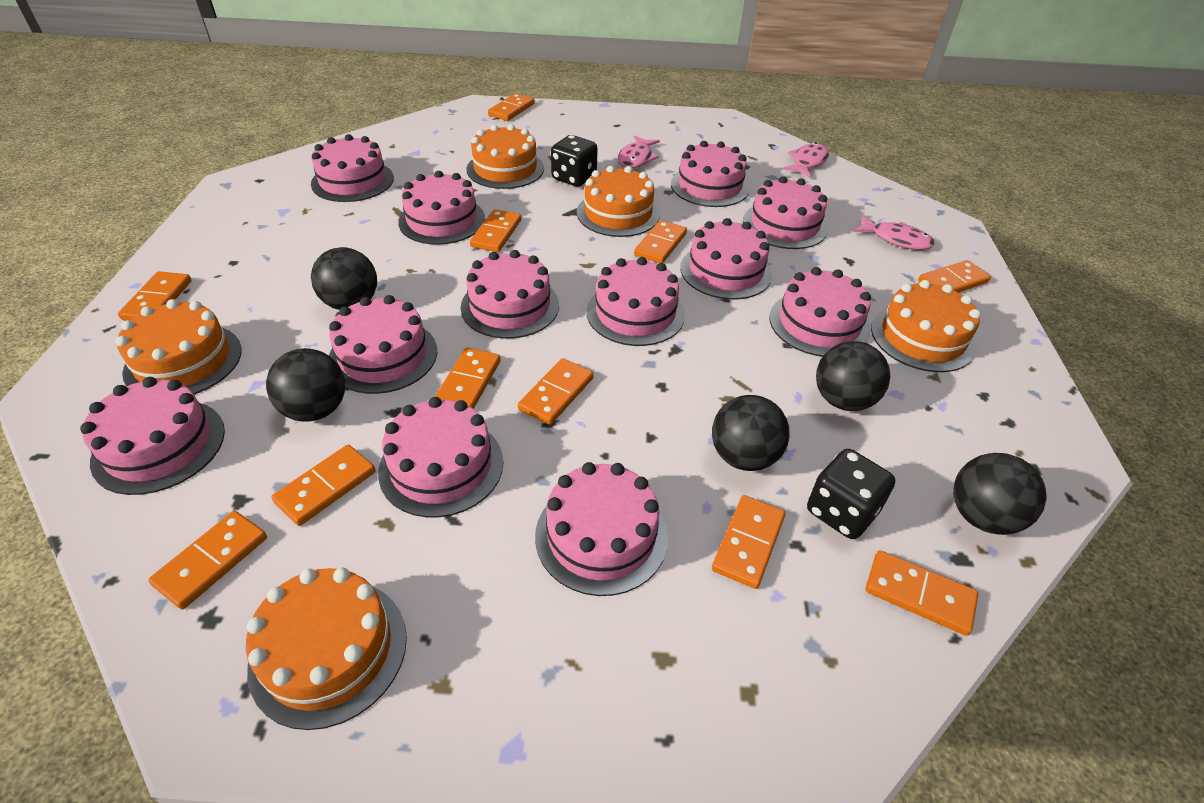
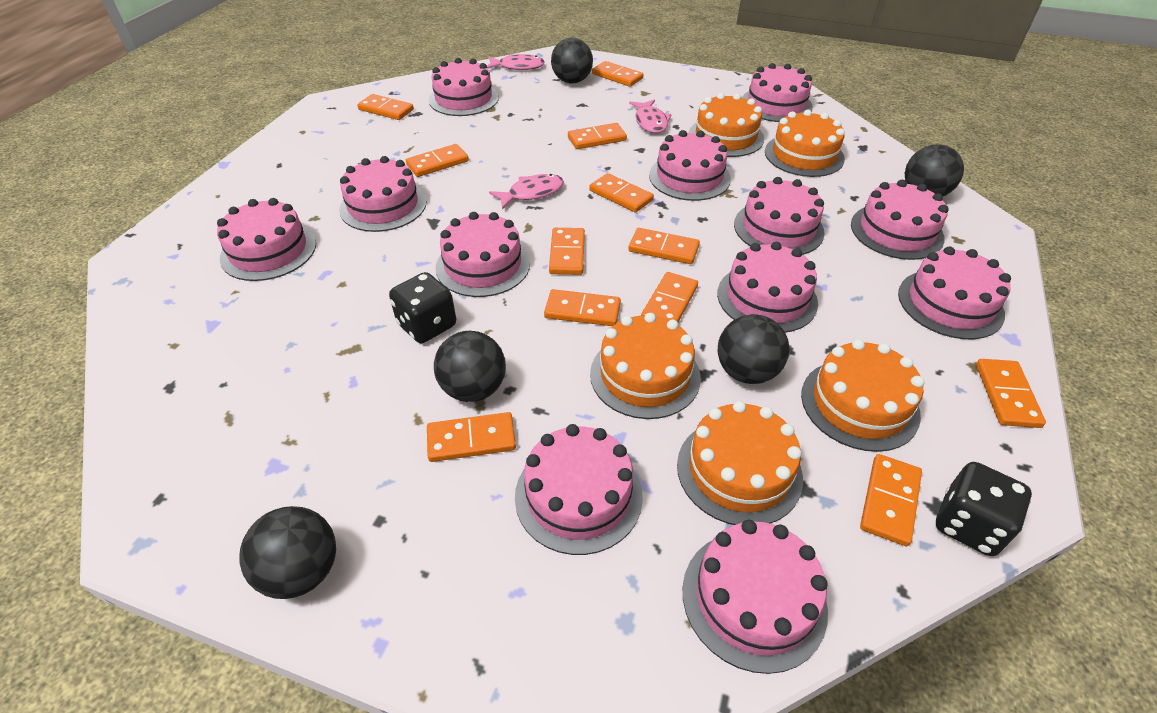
orange domino: 11 -> 12

